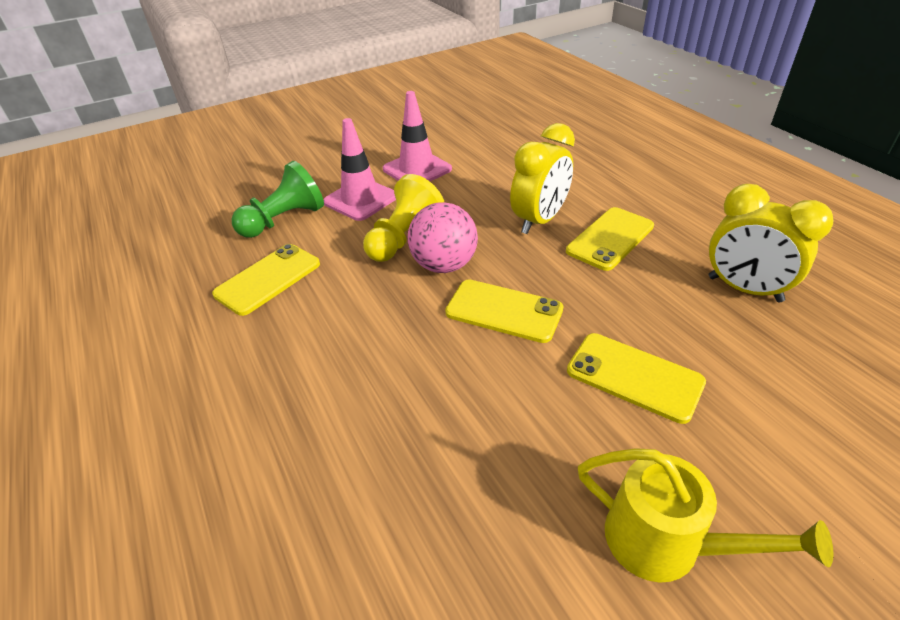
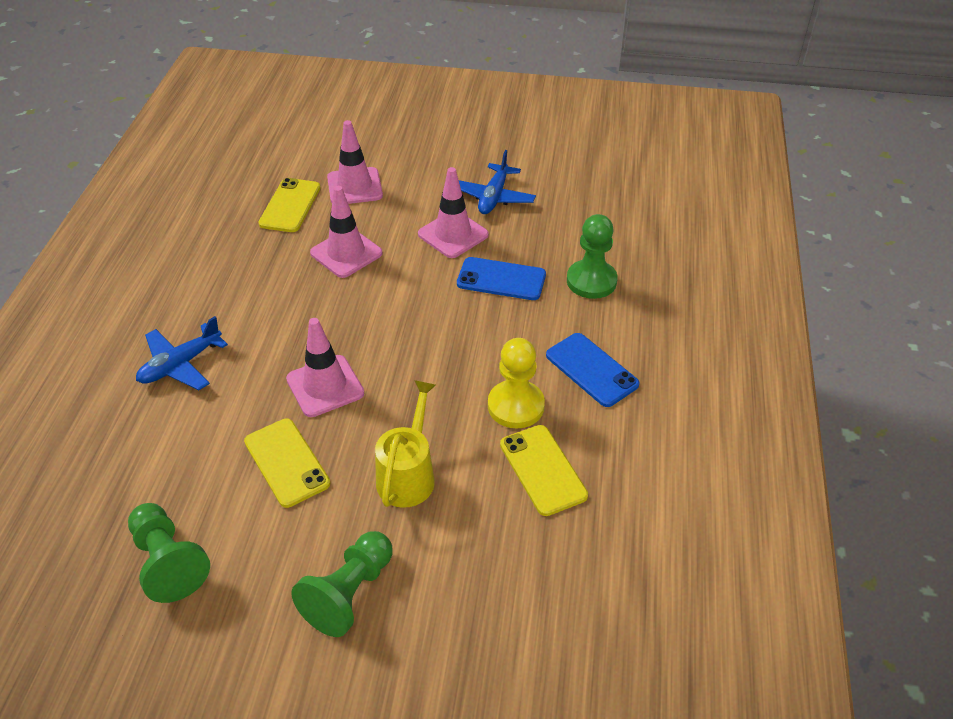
blue phone: 0 -> 2
blue plane: 0 -> 2
green pawn: 1 -> 3
pink ball: 1 -> 0
pink traffic cone: 2 -> 4
yellow clock: 2 -> 0
yellow phone: 4 -> 3

